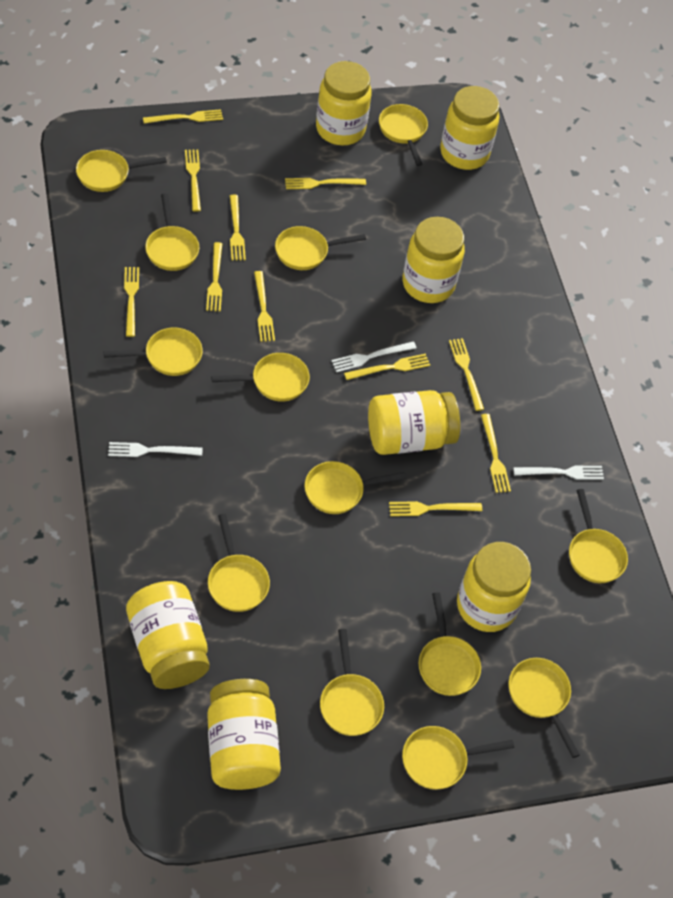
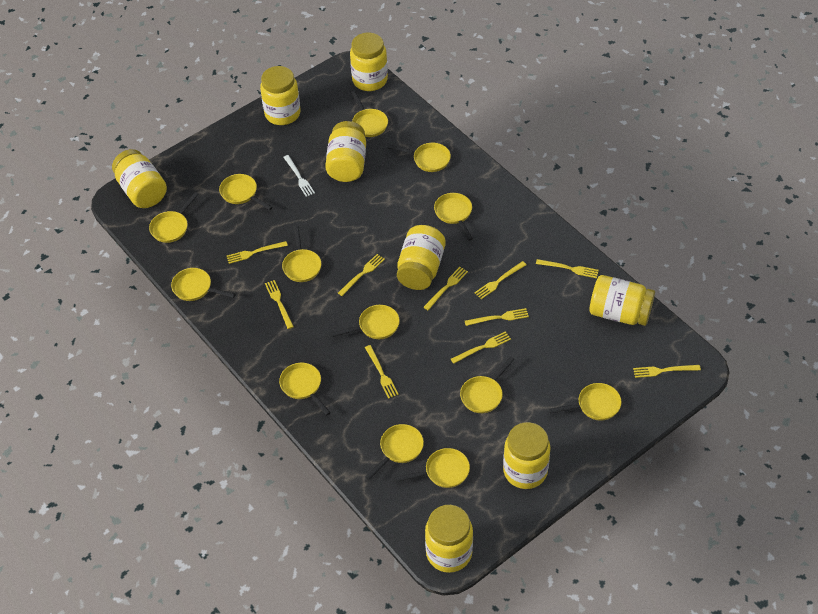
white fork: 3 -> 1
yellow fork: 11 -> 10
yellow jar: 7 -> 8

